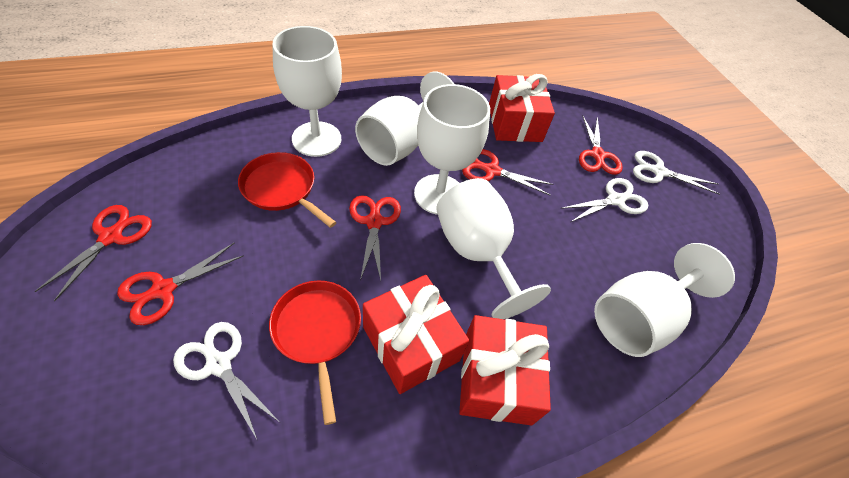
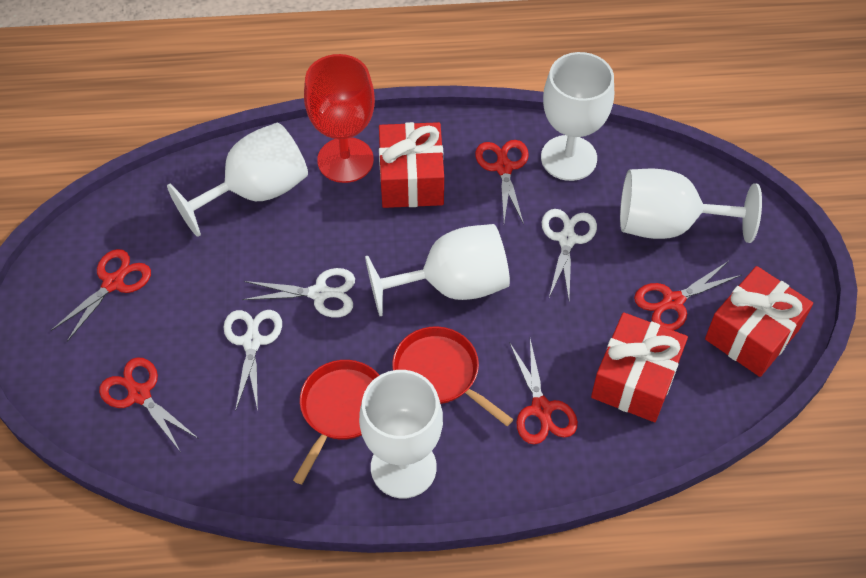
red goblet: 0 -> 1

